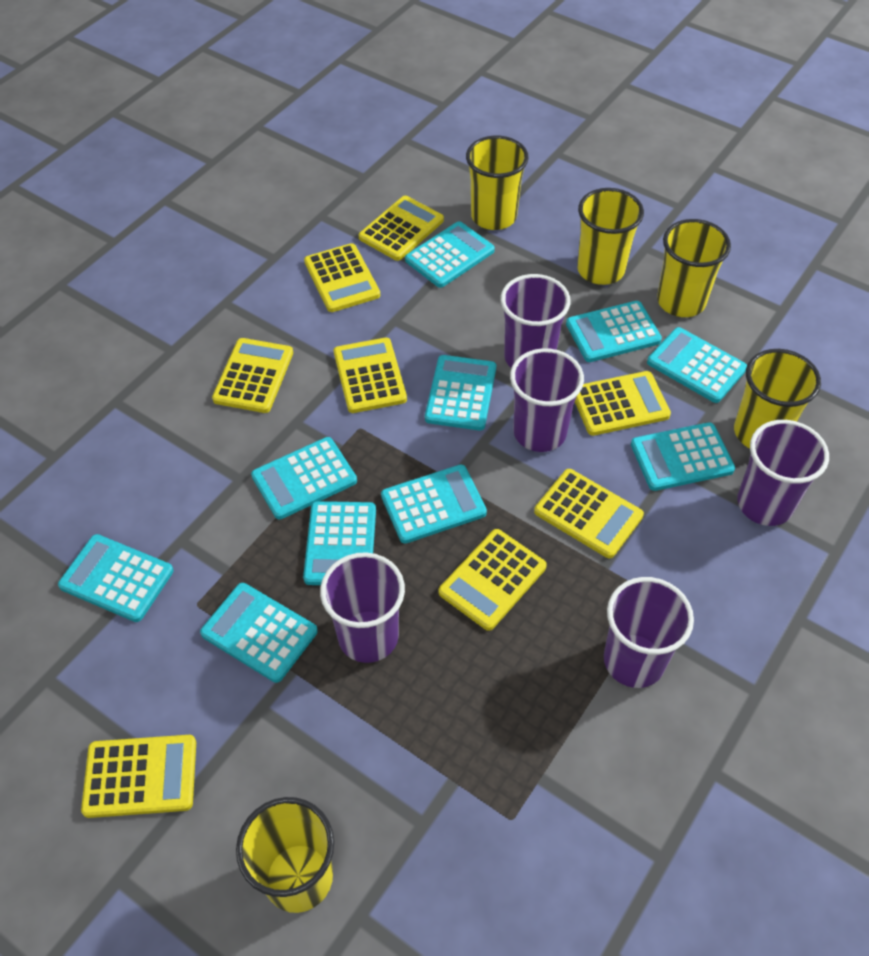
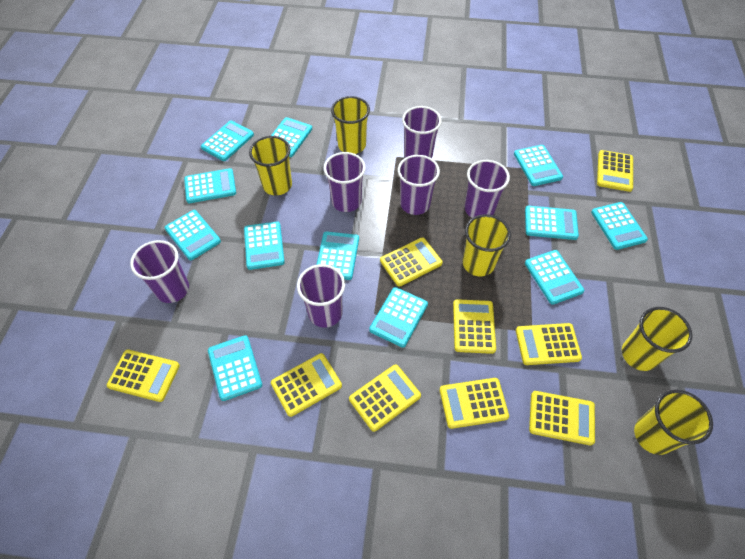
purple cup: 5 -> 6
turquoise calculator: 10 -> 12
yellow calculator: 8 -> 9

